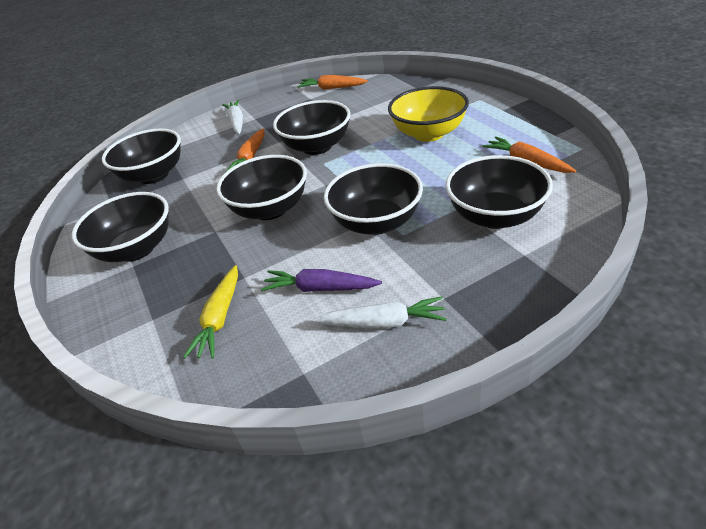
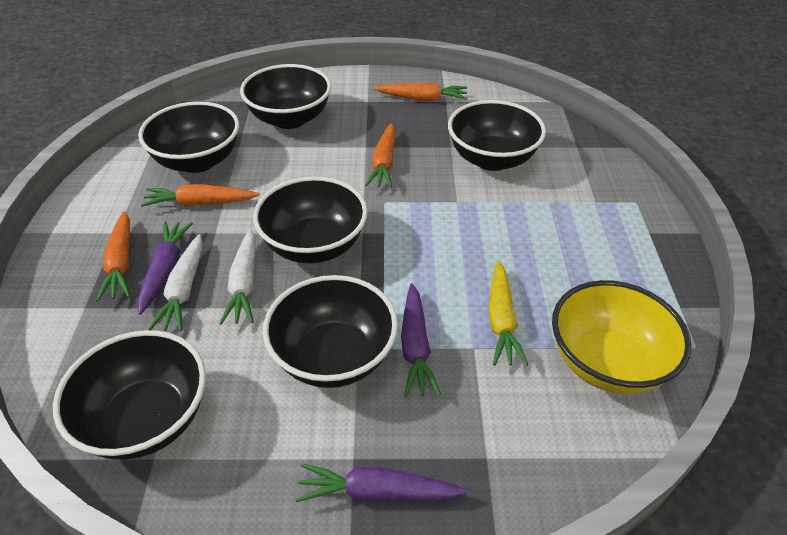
orange carrot: 3 -> 4
purple carrot: 1 -> 3

